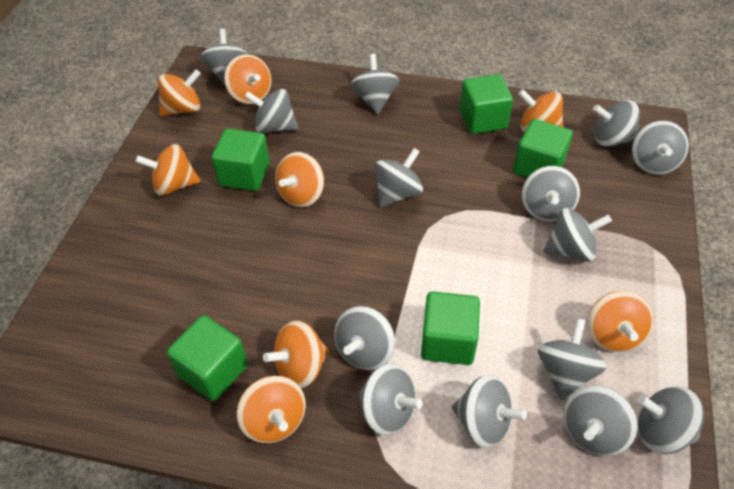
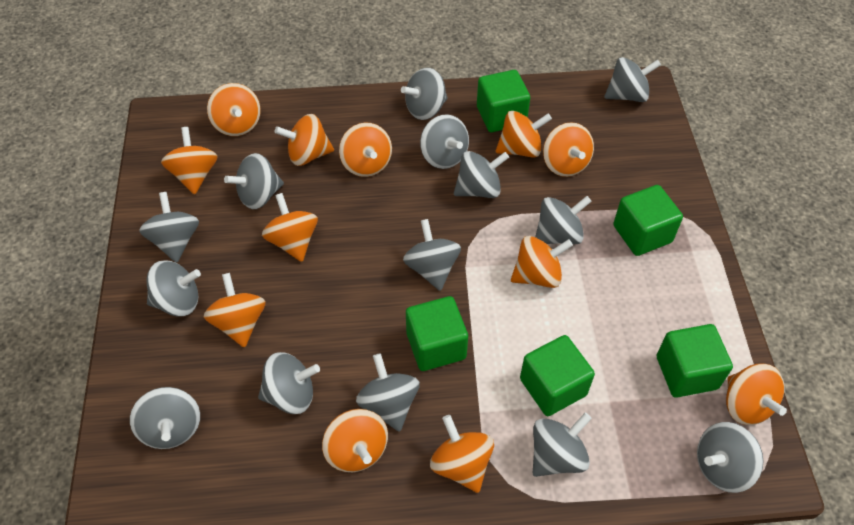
orange spinning top: 8 -> 12

